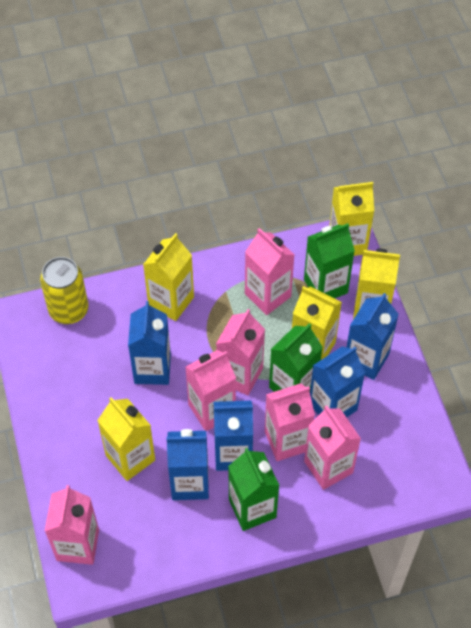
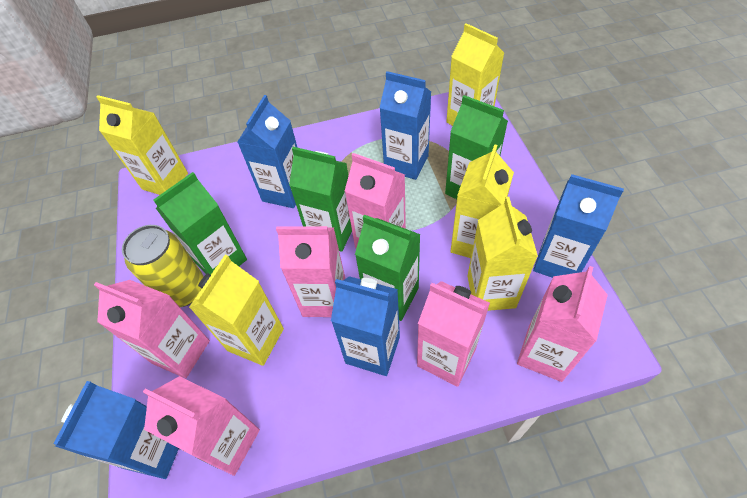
green carton: 3 -> 4

